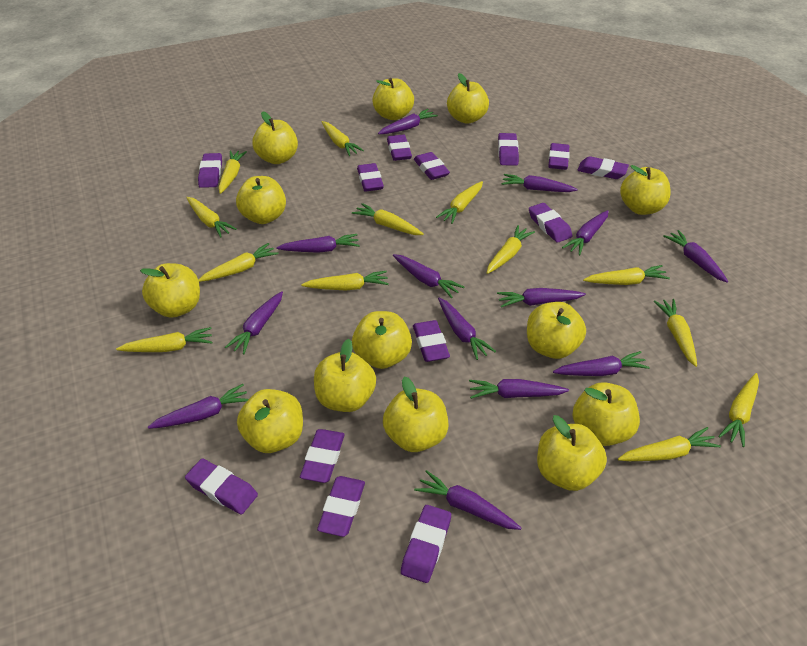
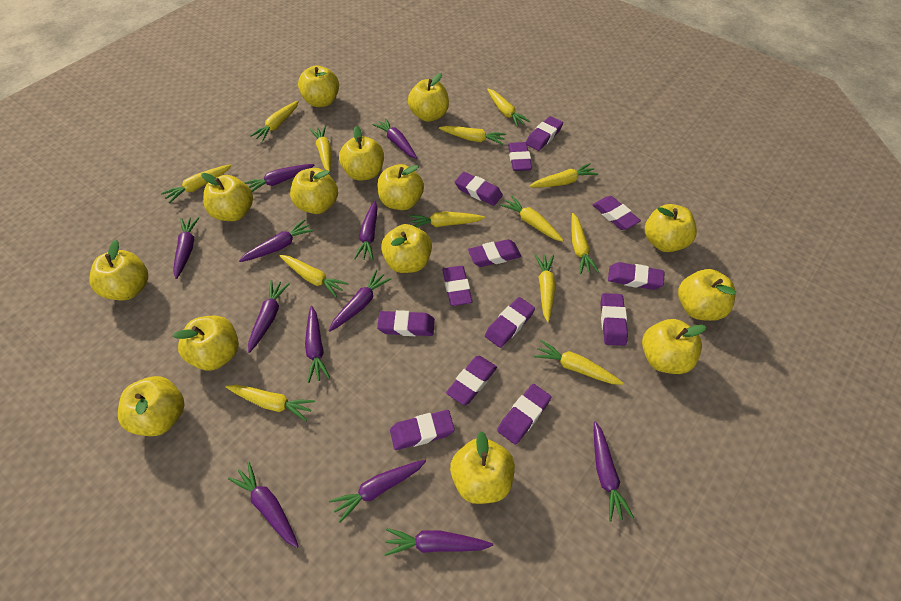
purple carrot: 13 -> 12
yellow apple: 13 -> 14

